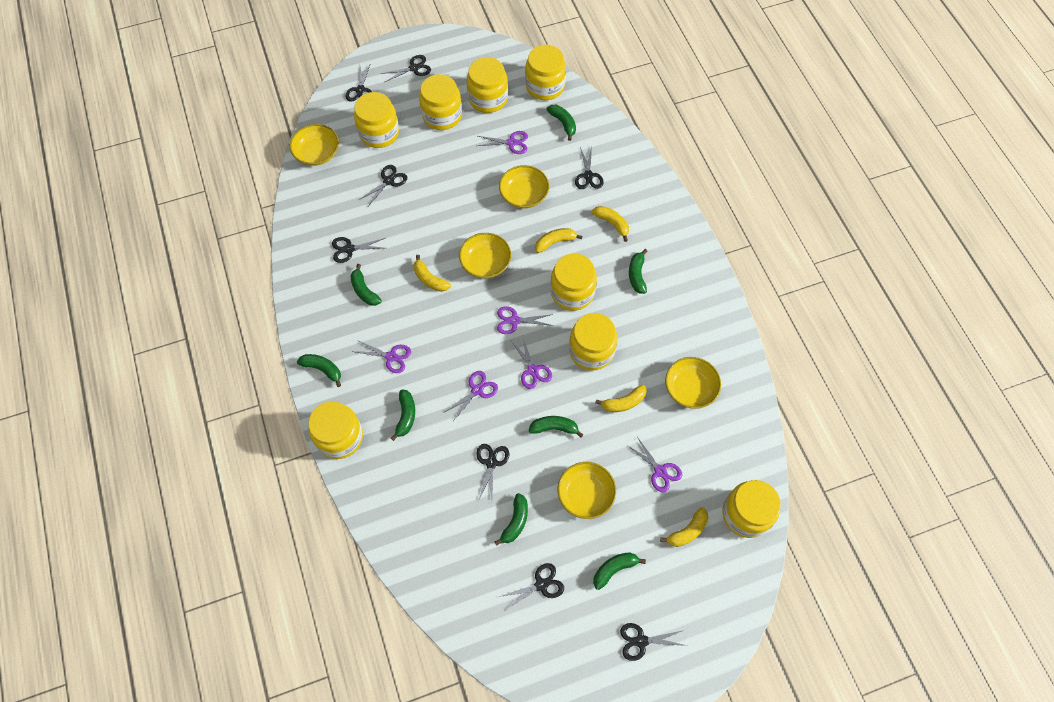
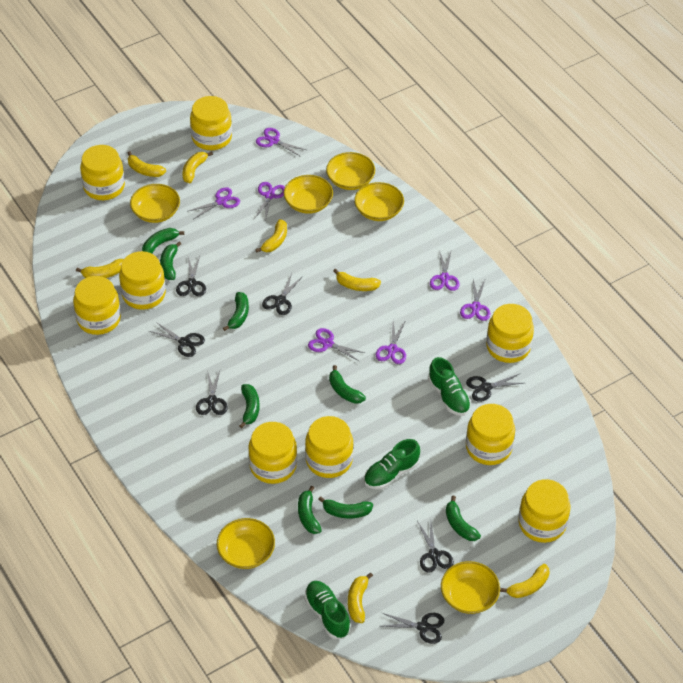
black scissors: 8 -> 7
green shoe: 0 -> 3
purple scissors: 6 -> 7
yellow banana: 5 -> 7
yellow bowl: 5 -> 6
yellow jar: 8 -> 9

